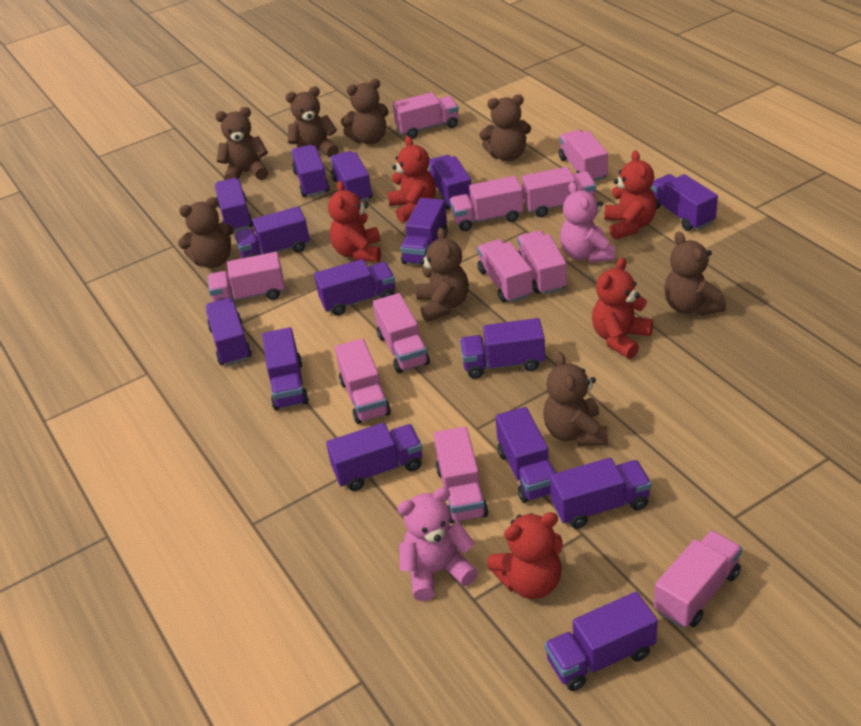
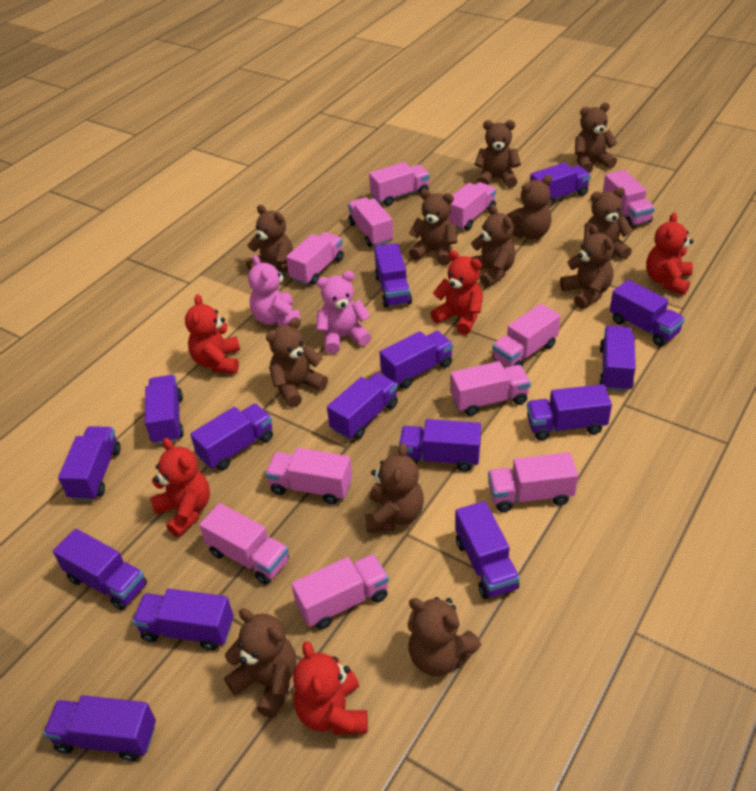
brown teddy bear: 8 -> 12

